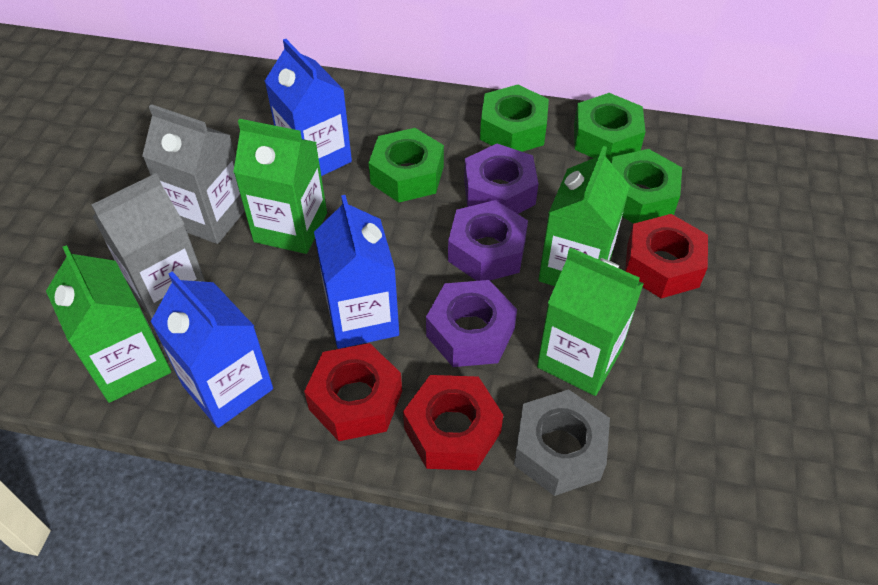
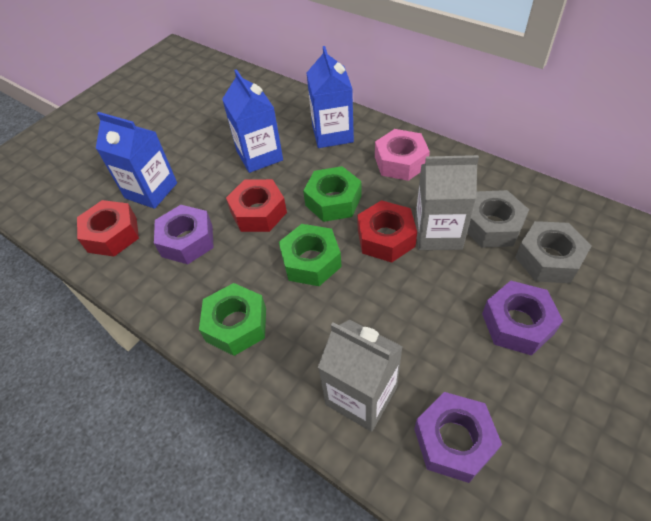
green carton: 4 -> 0
green nut: 4 -> 3
grey nut: 1 -> 2
pink nut: 0 -> 1

